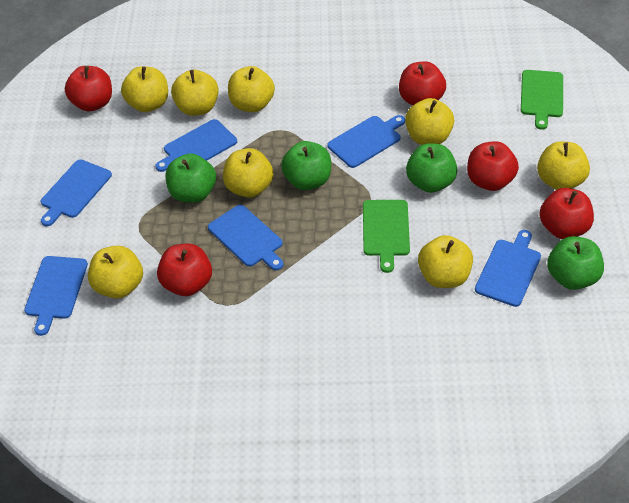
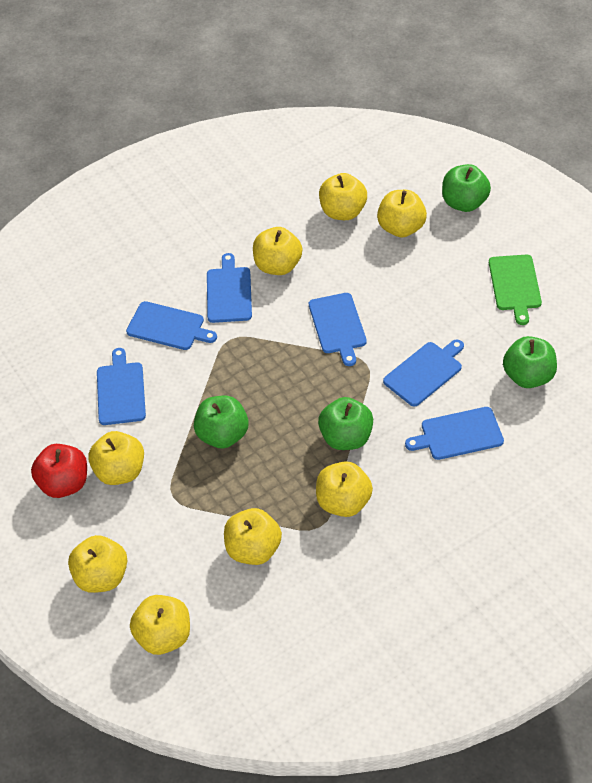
green cutting board: 2 -> 1
red apple: 5 -> 1

